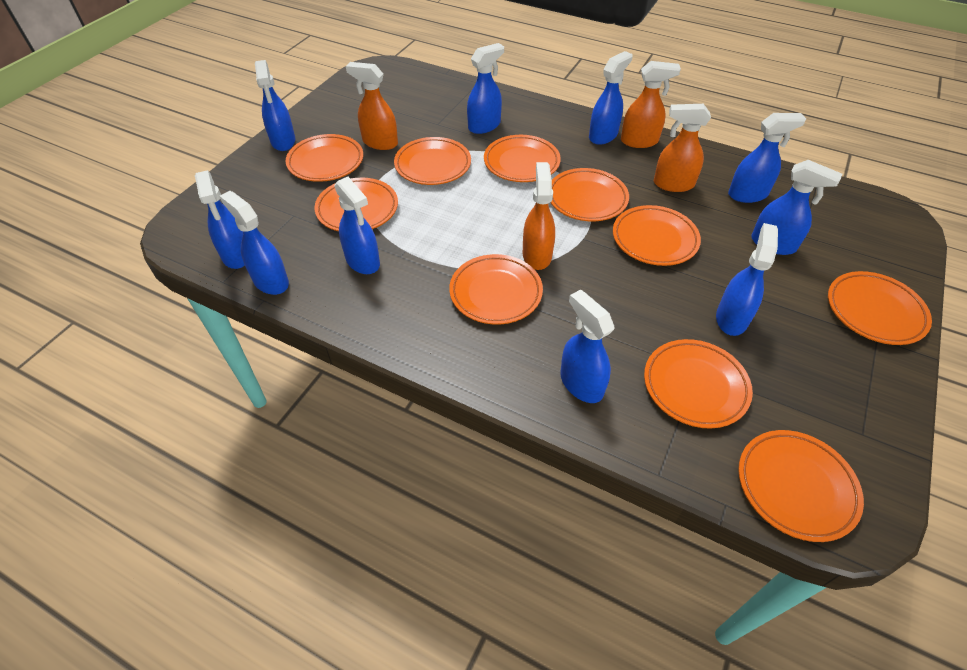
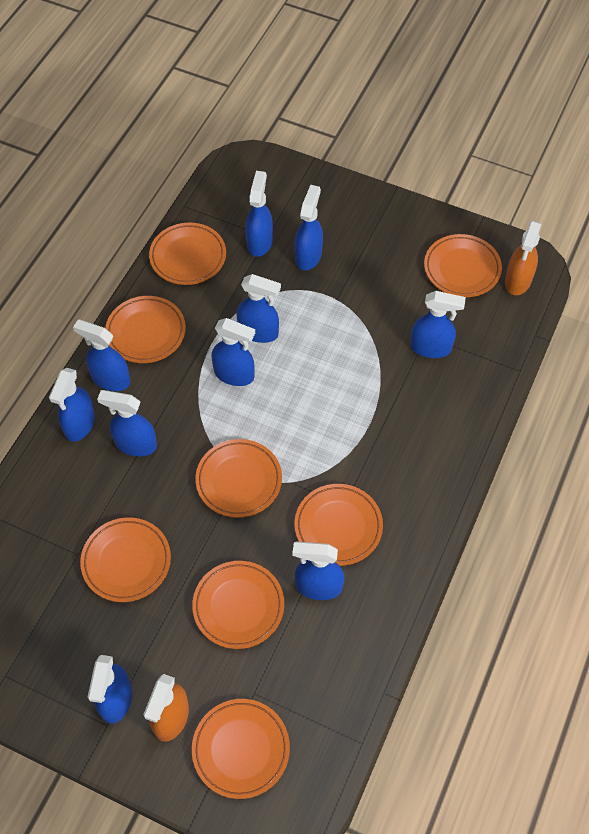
orange plate: 10 -> 8
orange spray bottle: 4 -> 2

